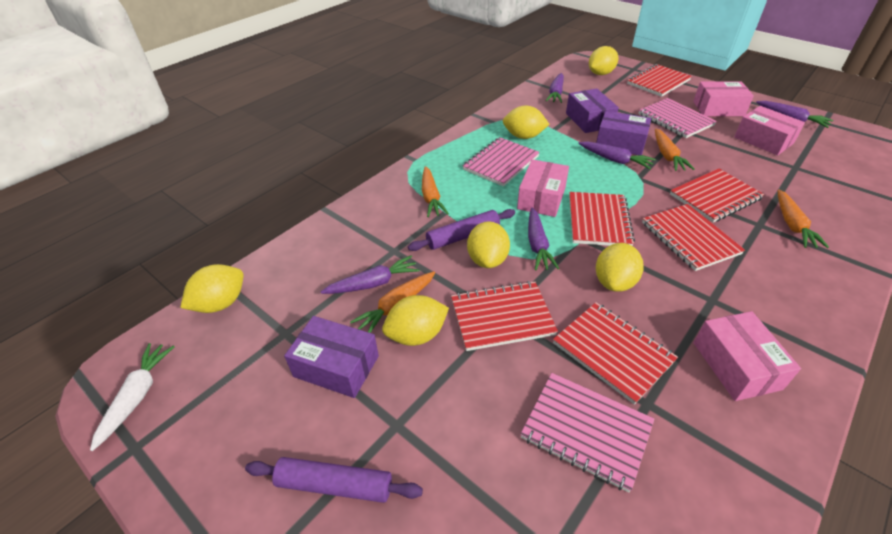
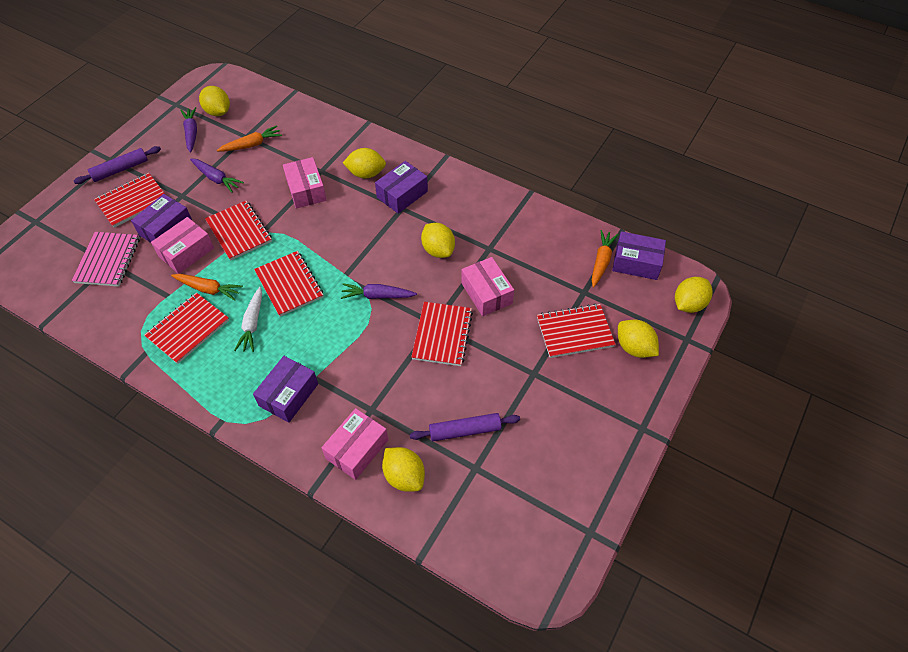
orange carrot: 4 -> 3
pink notebook: 3 -> 1
purple box: 3 -> 4
purple carrot: 5 -> 3

